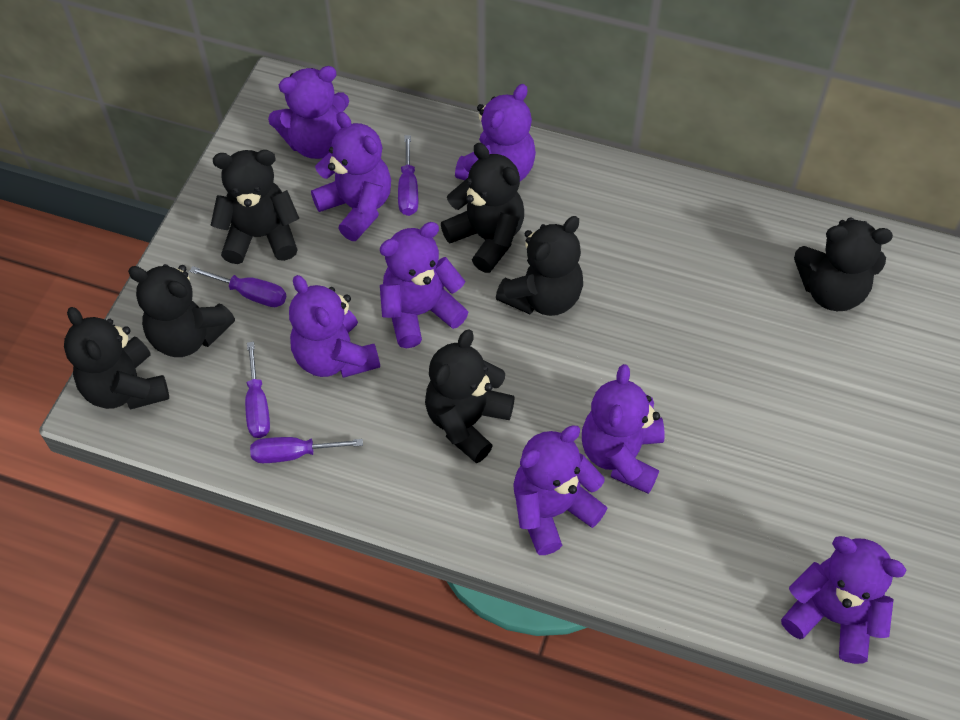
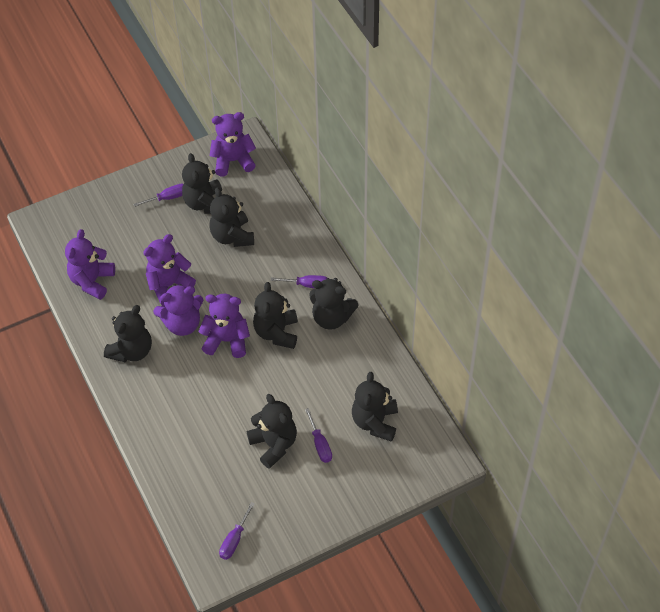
purple teddy bear: 8 -> 5

